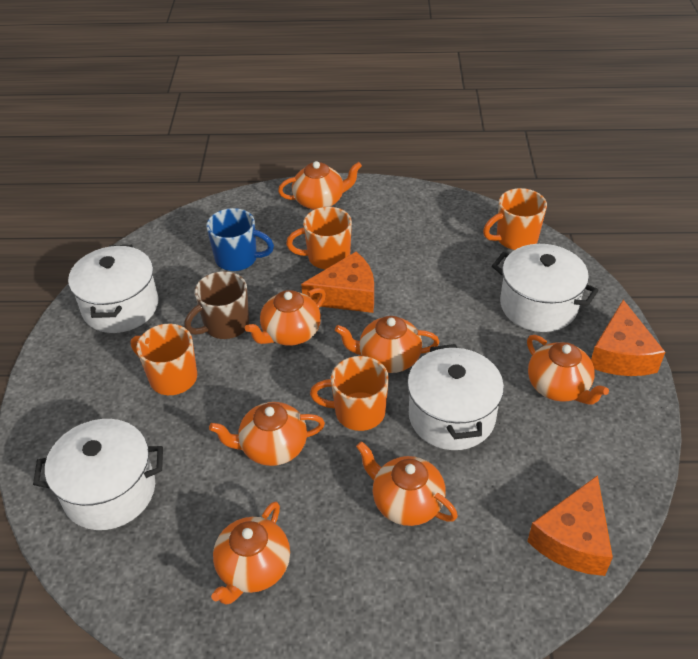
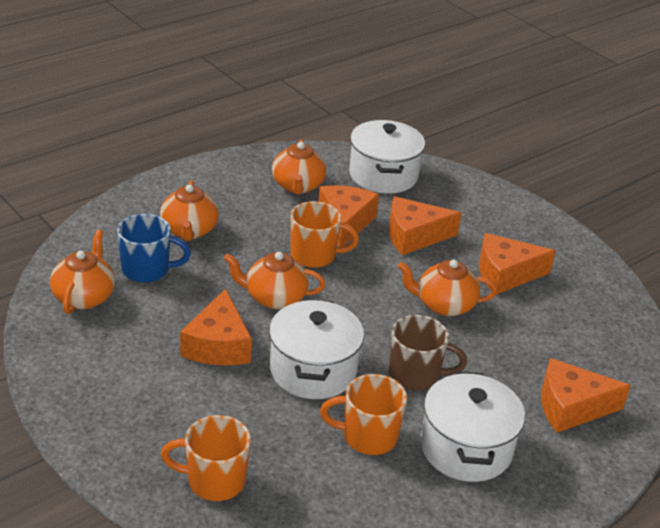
orange cheese: 3 -> 5
orange mug: 4 -> 3
orange teapot: 7 -> 5
white pot: 4 -> 3

